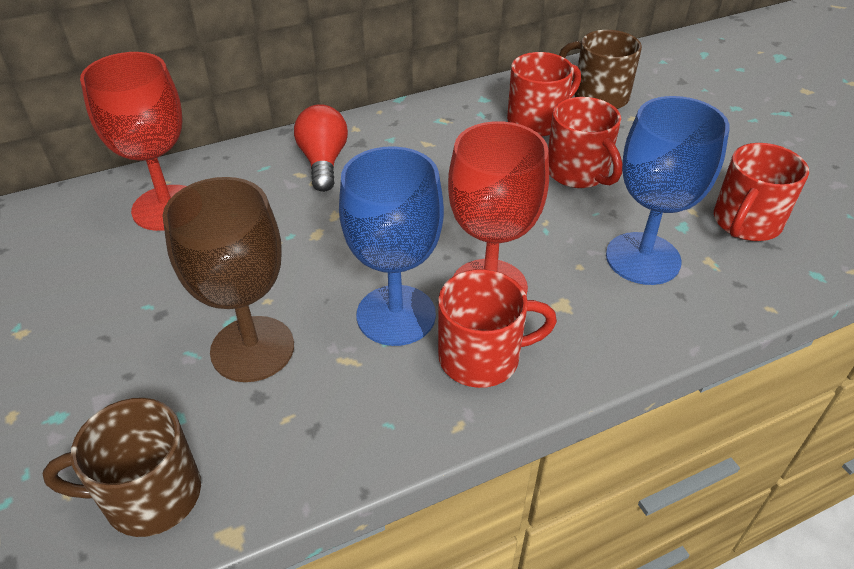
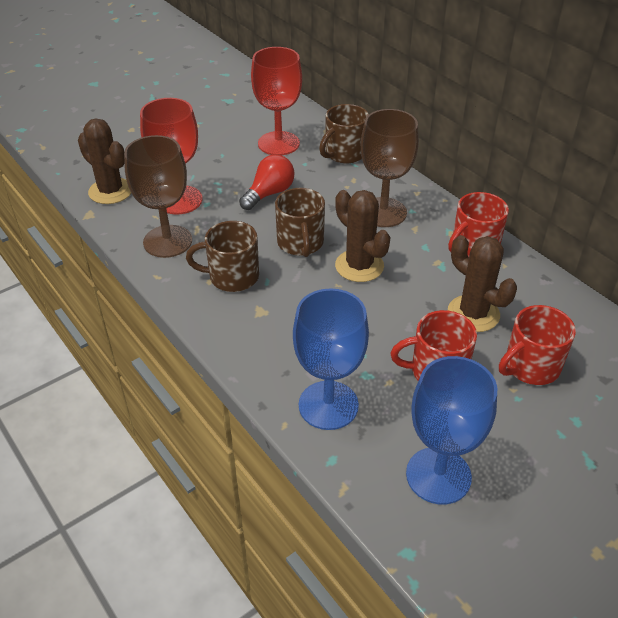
brown cactus: 0 -> 3
brown goblet: 1 -> 2
brown mug: 2 -> 3
red mug: 4 -> 3

